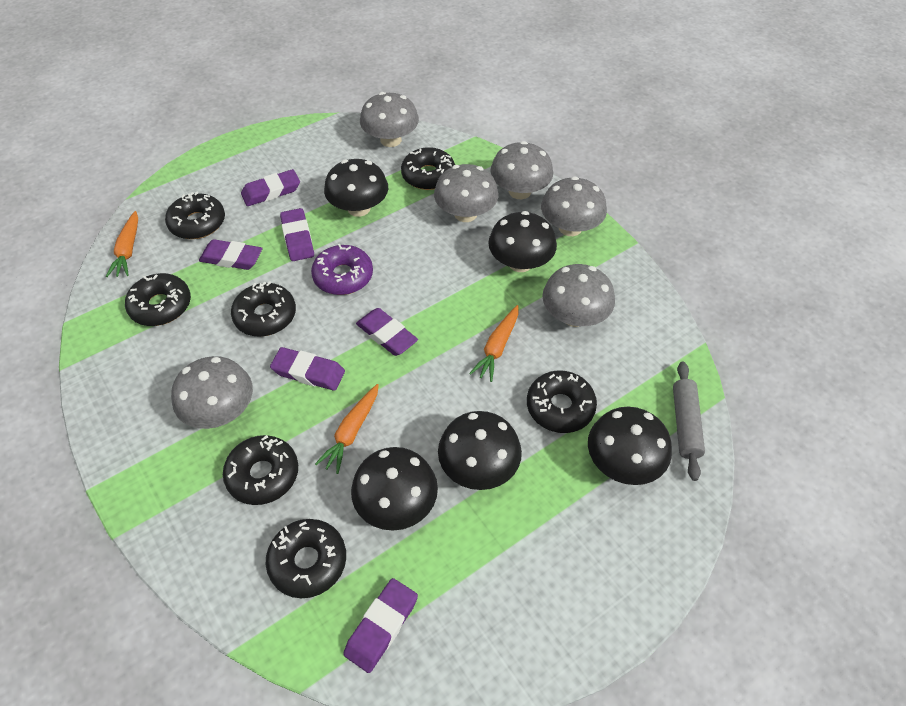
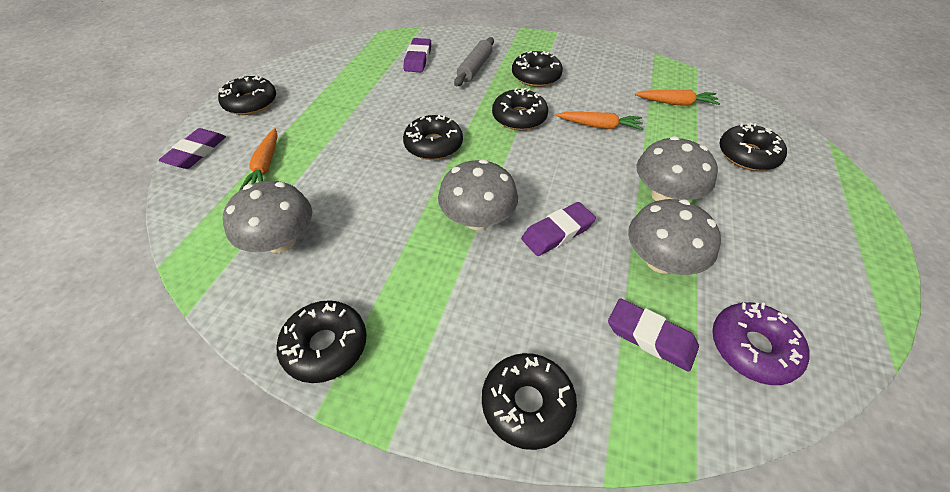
black mushroom: 5 -> 0
grey mushroom: 6 -> 4
purple eraser: 6 -> 4

